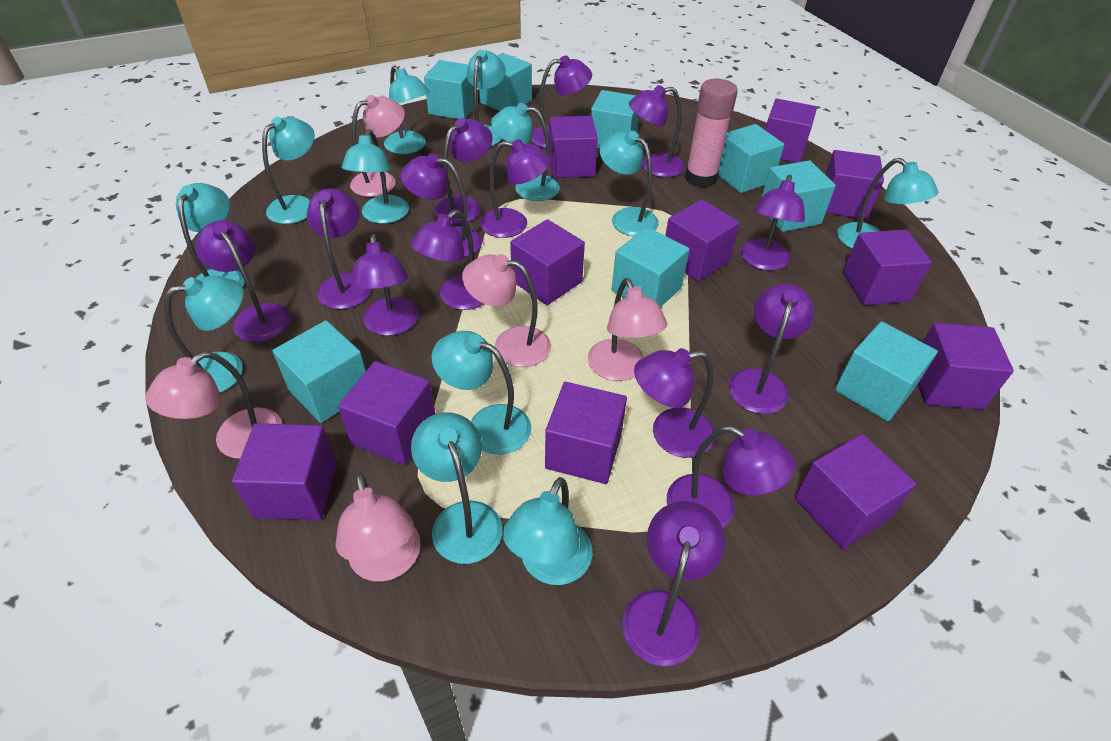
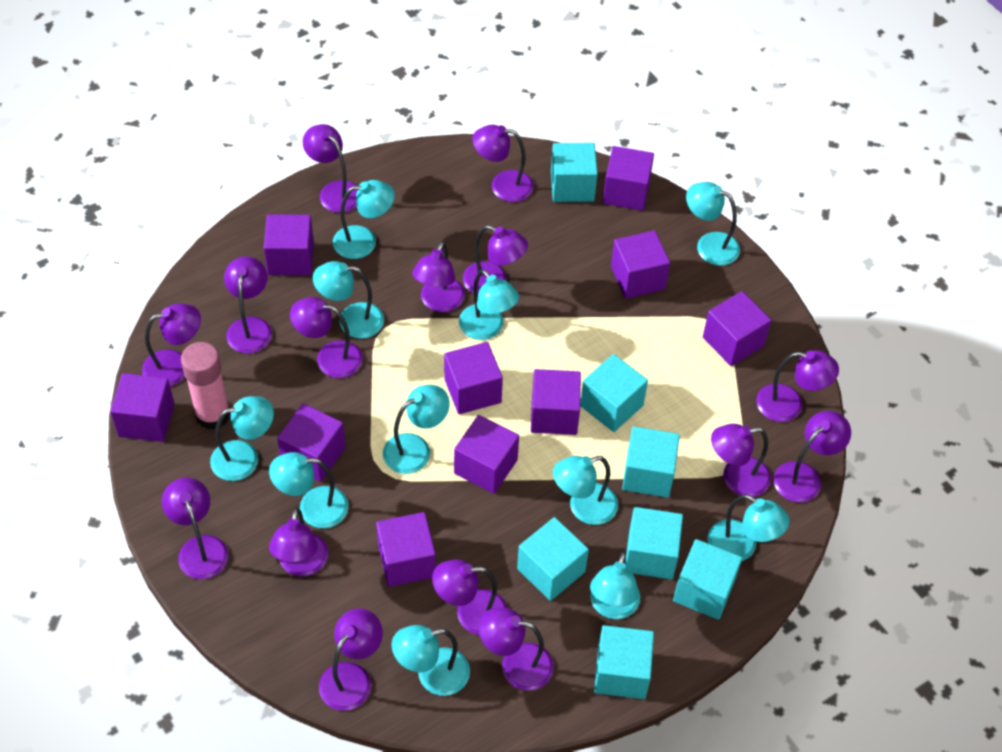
pink lamp: 5 -> 0
purple cube: 11 -> 10
purple lamp: 14 -> 15
turquoise cube: 8 -> 7
turquoise lamp: 12 -> 11

